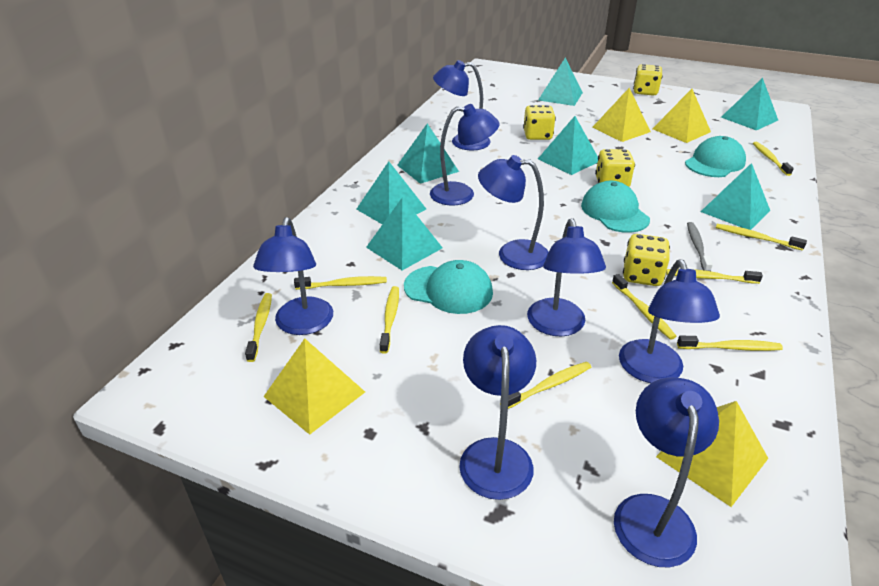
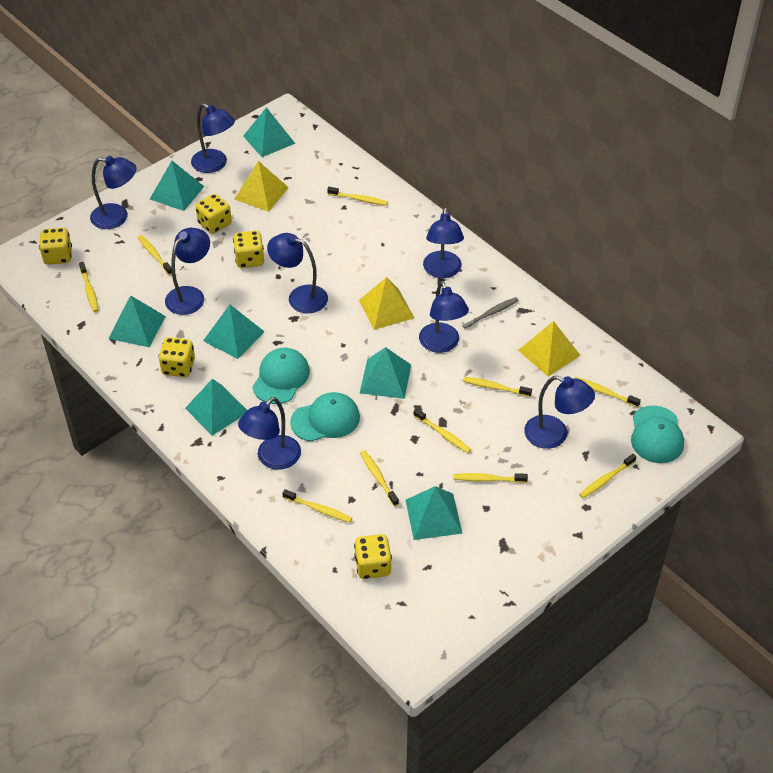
yellow dice: 4 -> 5
yellow pyramid: 4 -> 3
yellow toothbrush: 9 -> 10

